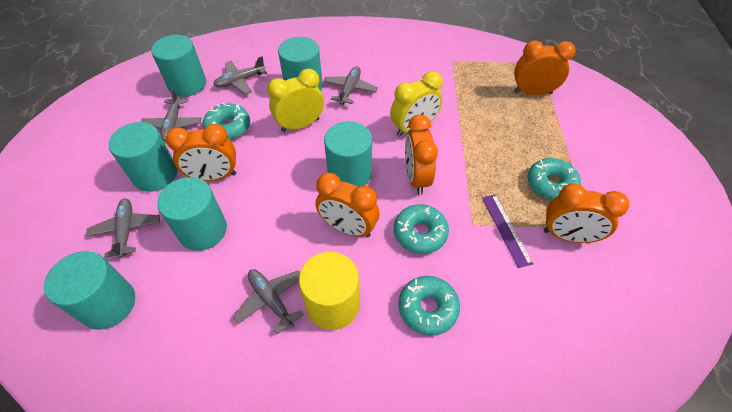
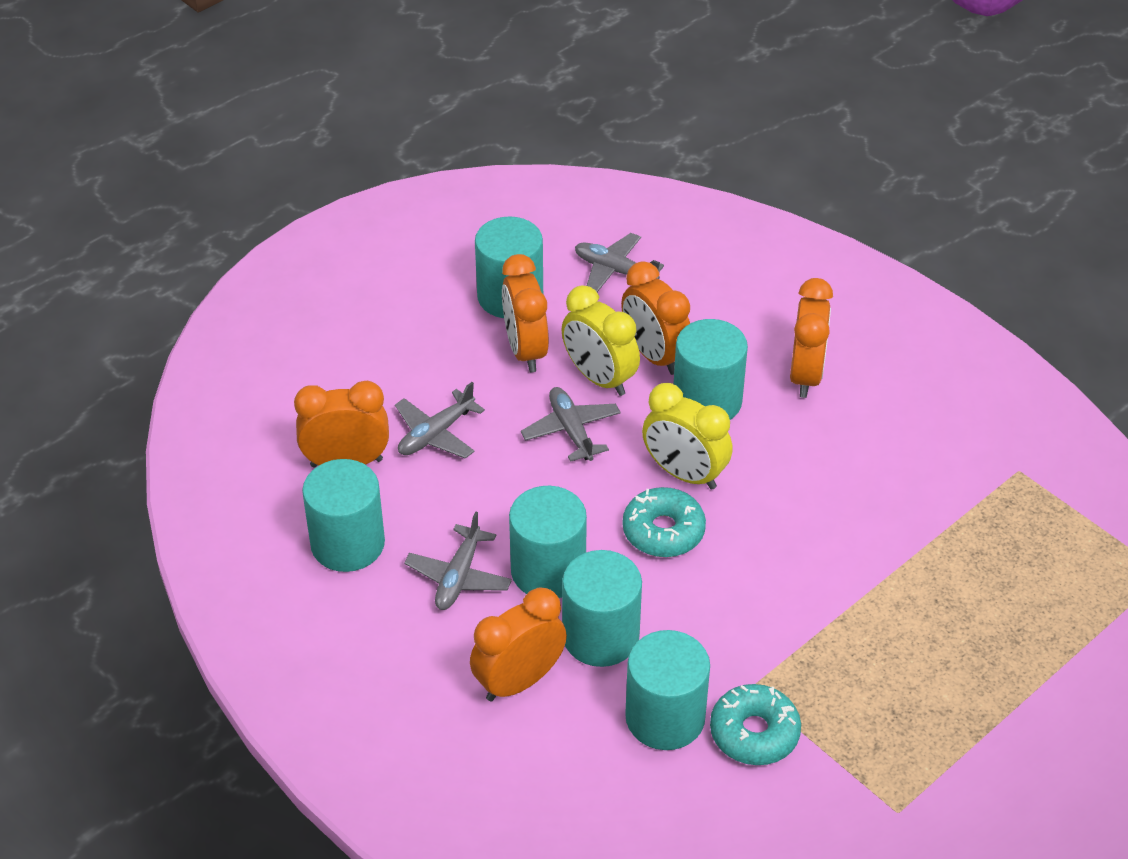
grey plane: 5 -> 4
purple ruler: 1 -> 0
turquoise donut: 4 -> 2
yellow cylinder: 1 -> 0

